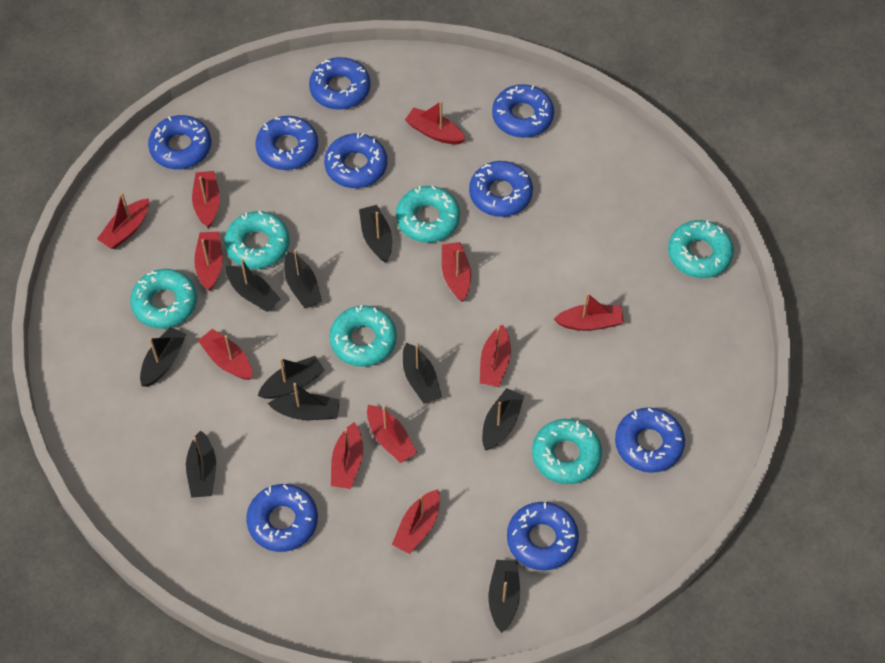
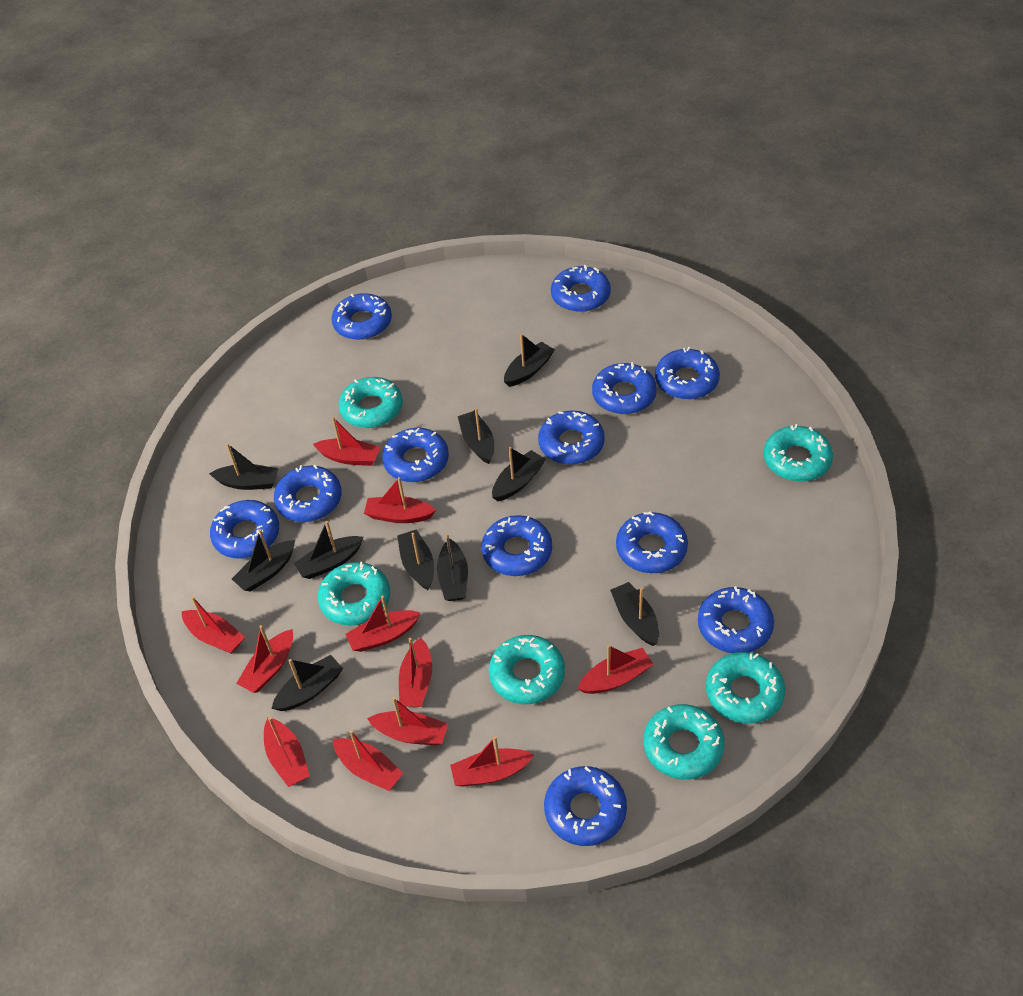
blue donut: 9 -> 12

